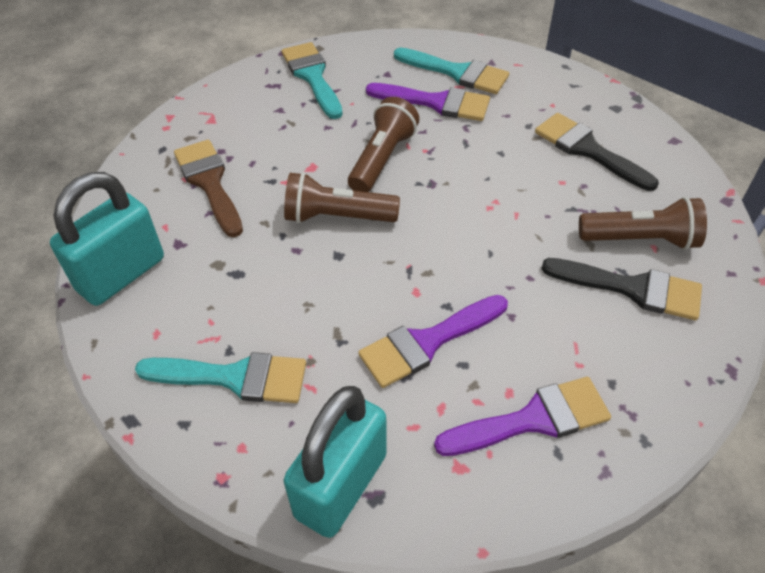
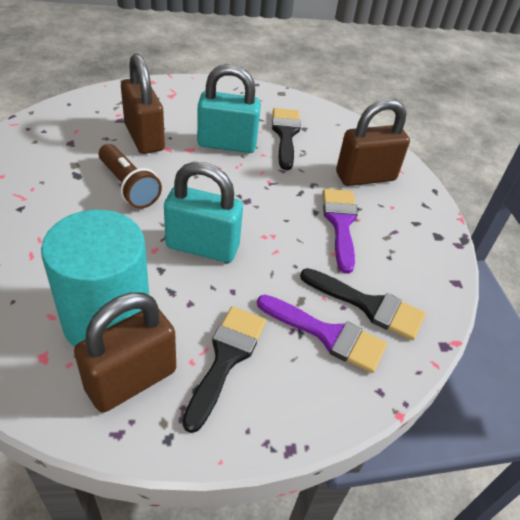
black brush: 2 -> 3
brown brush: 1 -> 0
brown flashlight: 3 -> 1
brown padlock: 0 -> 3
purple brush: 3 -> 2
turquoise brush: 3 -> 0
turquoise cylinder: 0 -> 1

